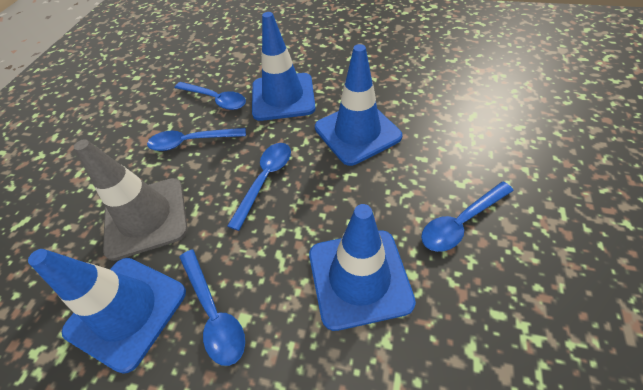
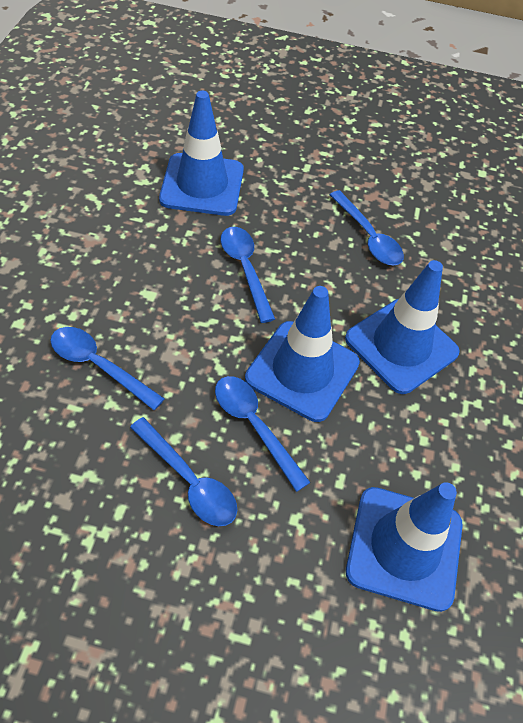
grey traffic cone: 1 -> 0

